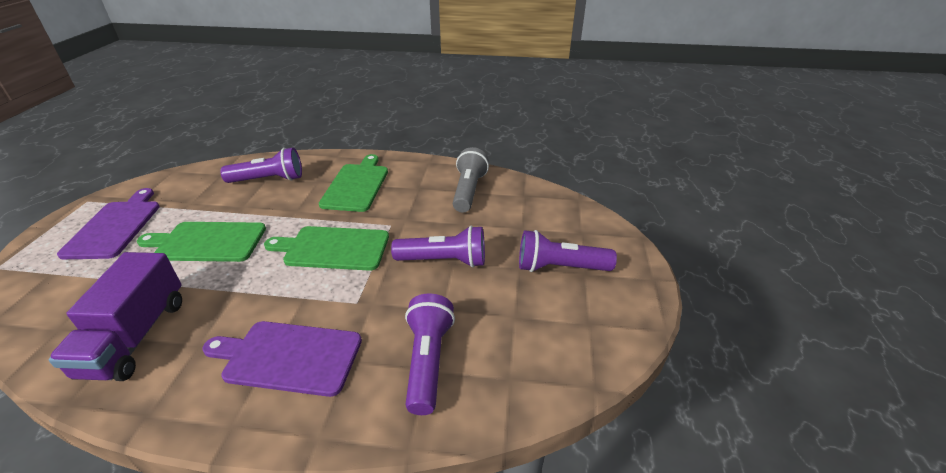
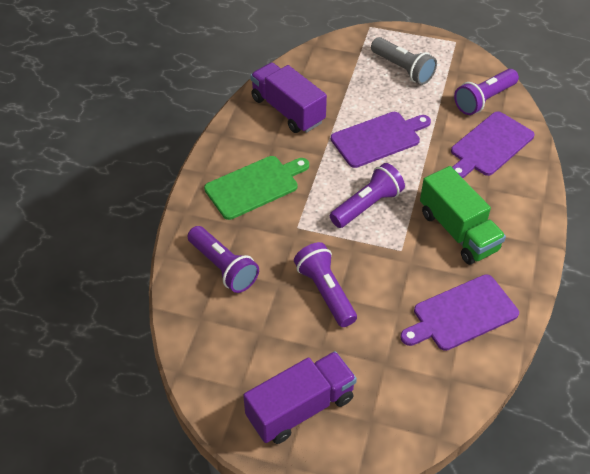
green cutting board: 3 -> 1
green truck: 0 -> 1
purple cutting board: 2 -> 3
purple truck: 1 -> 2

